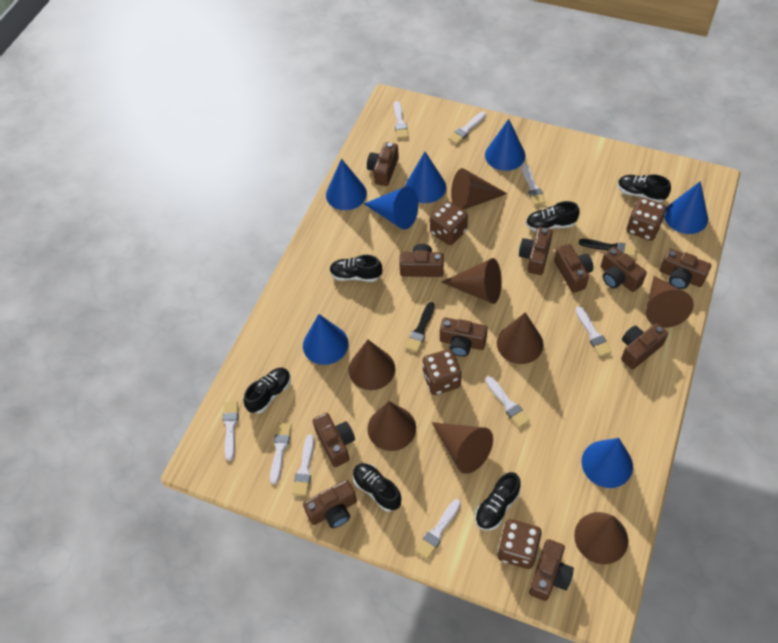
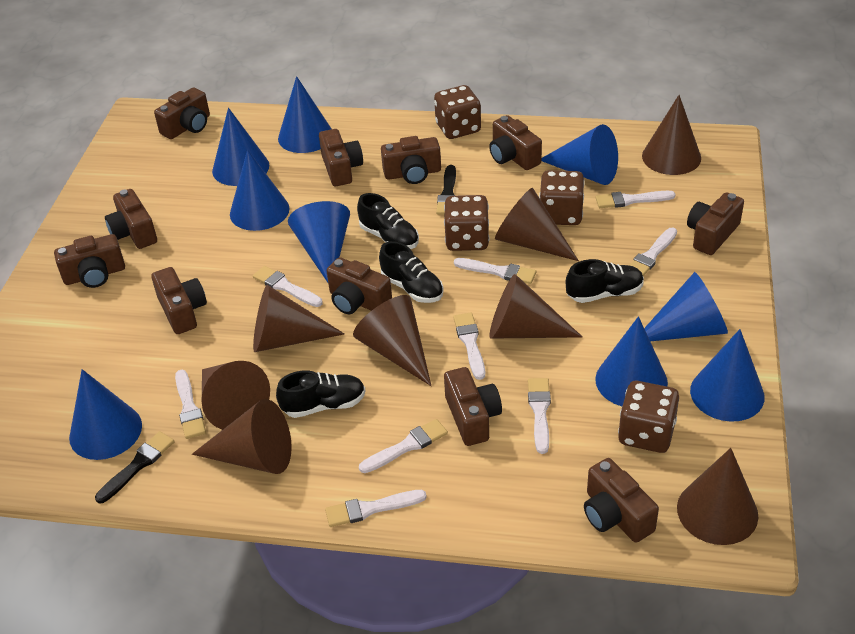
black shoe: 6 -> 4
blue cone: 7 -> 9

